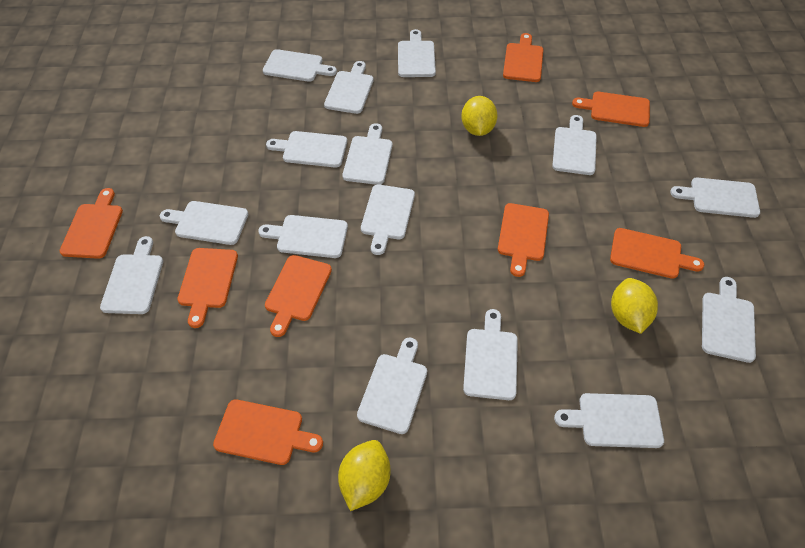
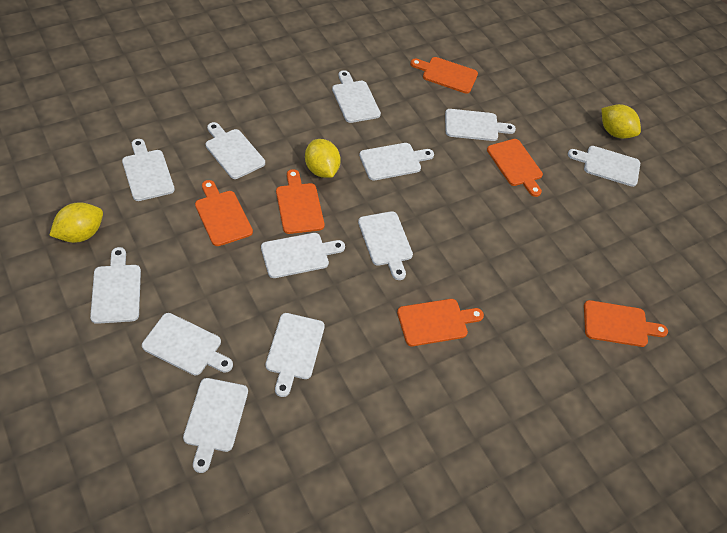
orange cutting board: 8 -> 6
white cutting board: 15 -> 12

